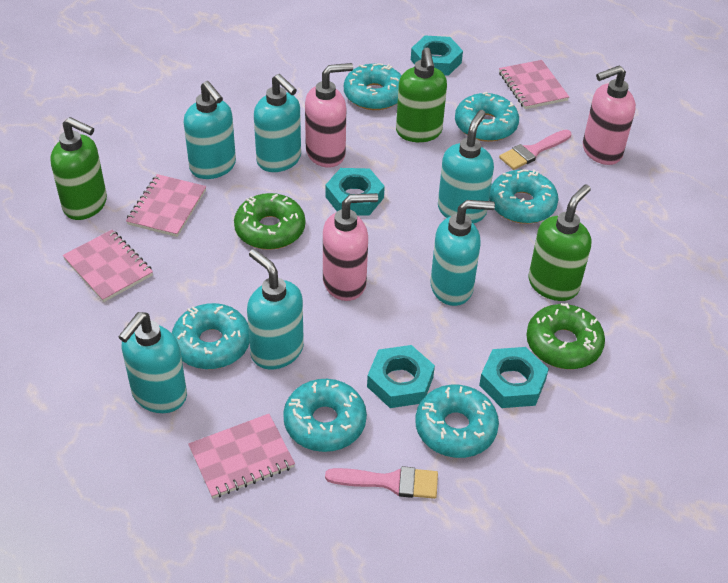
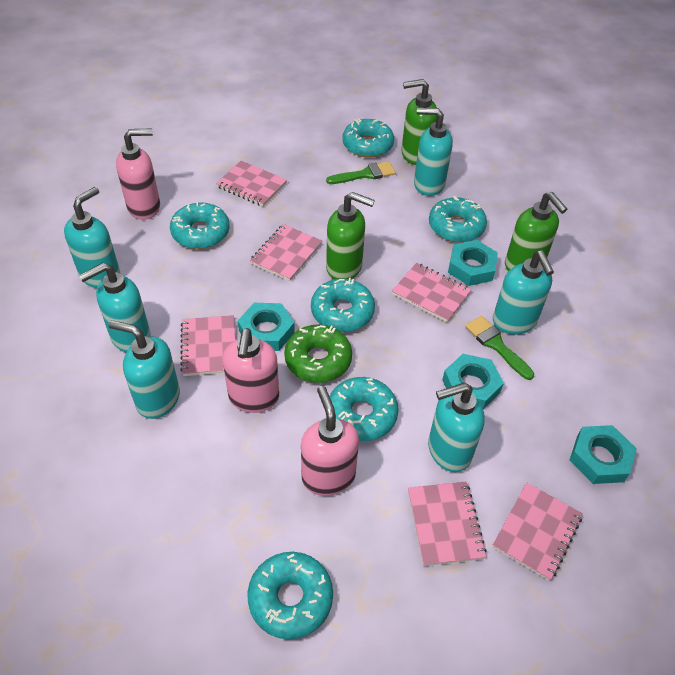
green brush: 0 -> 2
green donut: 2 -> 1
pink brush: 2 -> 0
pink notebook: 4 -> 6

